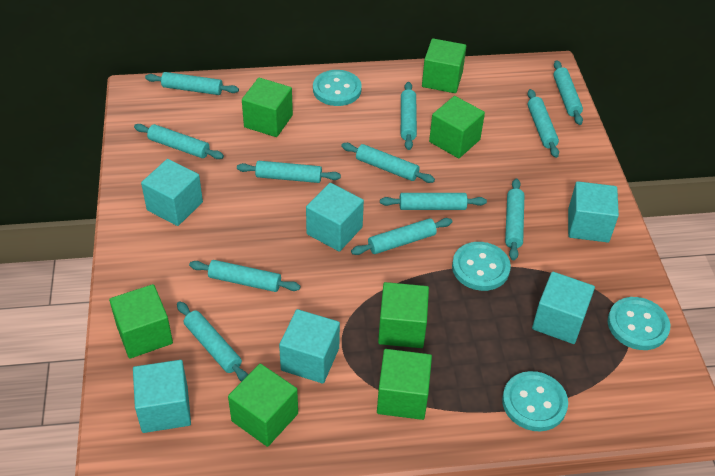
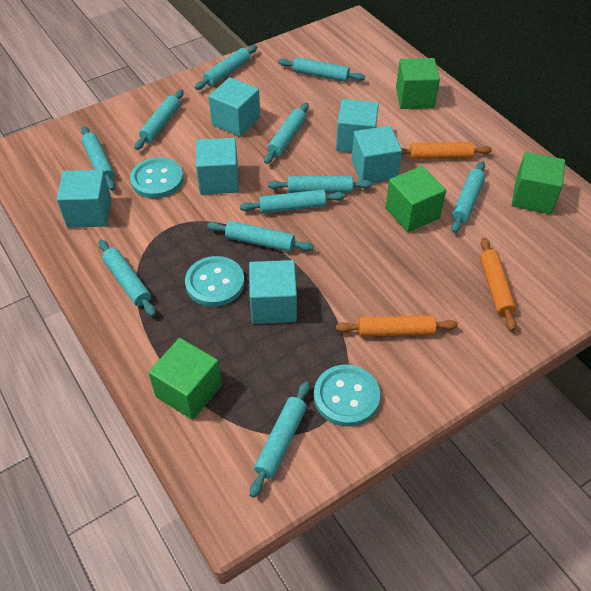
green cube: 7 -> 4
orange rolling pin: 0 -> 3
turquoise button: 4 -> 3
turquoise rolling pin: 12 -> 11

